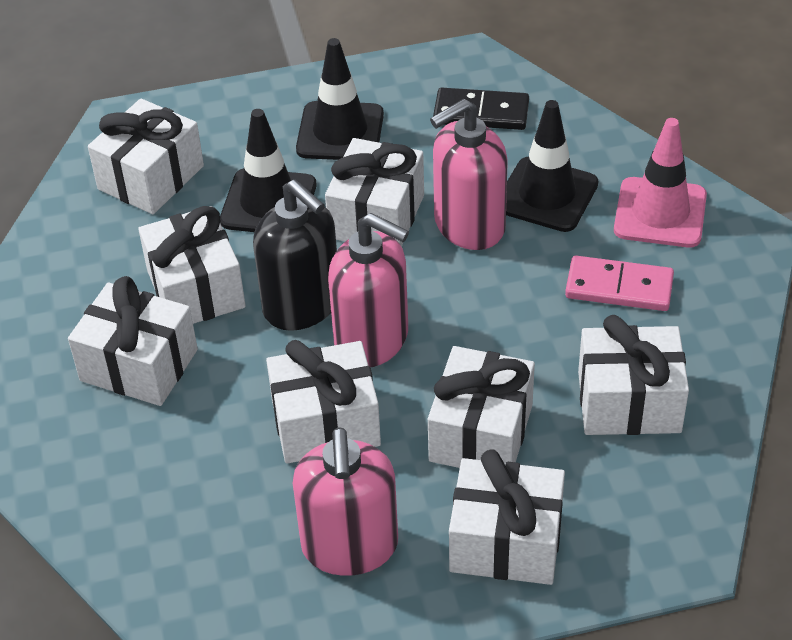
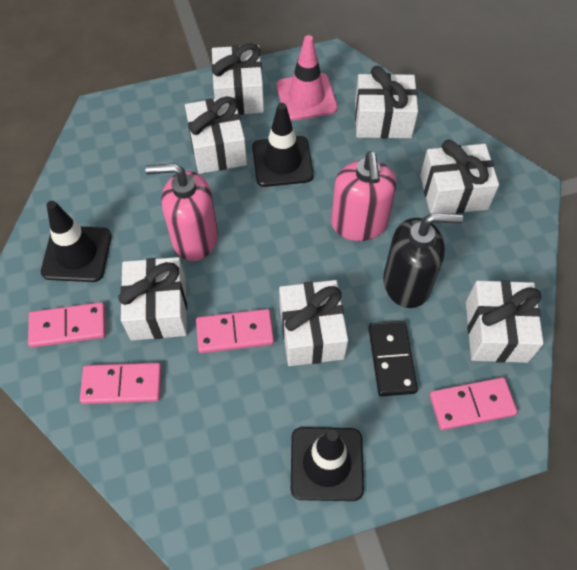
pink domino: 1 -> 4
pink soap dispenser: 3 -> 2
white gift: 8 -> 7

